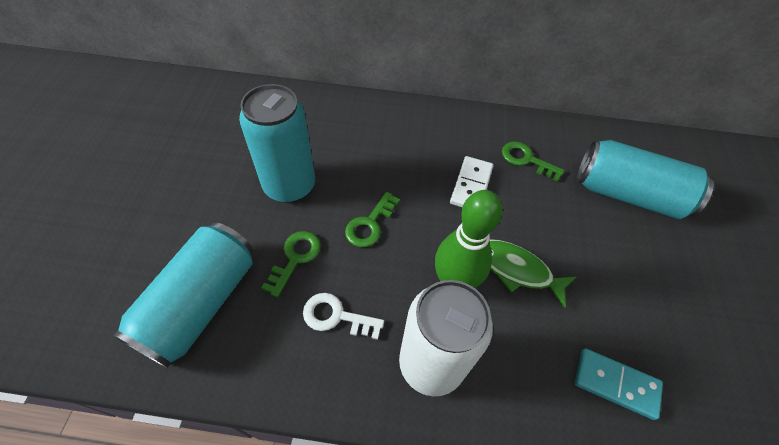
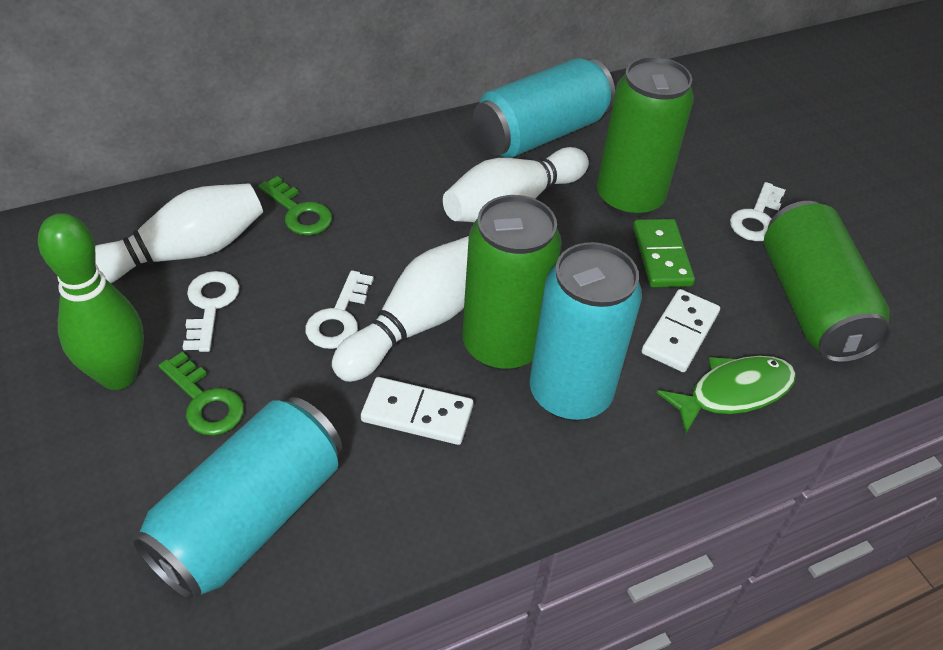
green can: 0 -> 3
green domino: 0 -> 1
green key: 3 -> 2
turquoise domino: 1 -> 0
white bowling pin: 0 -> 3
white can: 1 -> 0
white domino: 1 -> 2
white key: 1 -> 3

